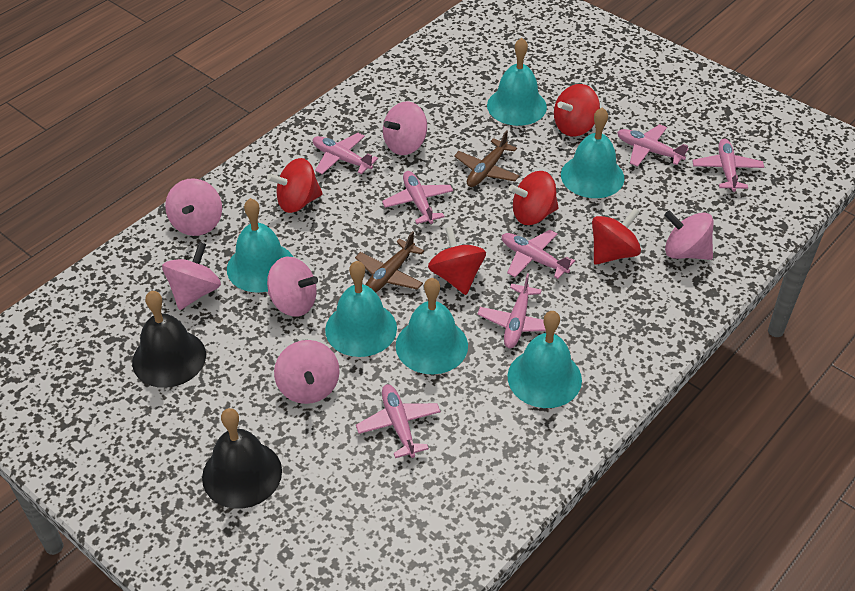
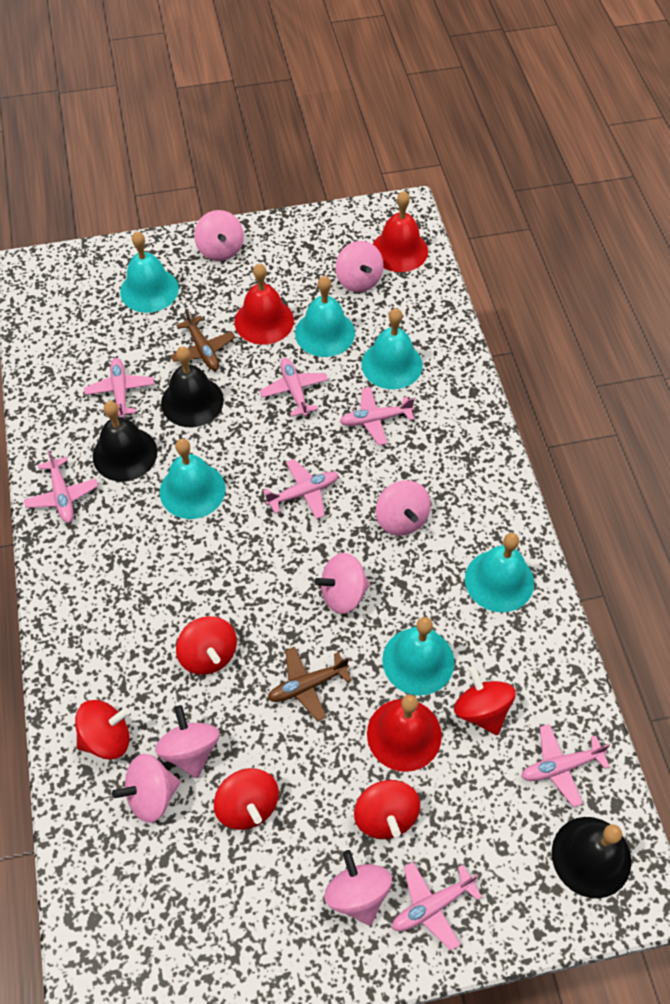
black bell: 2 -> 3
pink spinning top: 6 -> 7
red bell: 0 -> 3

